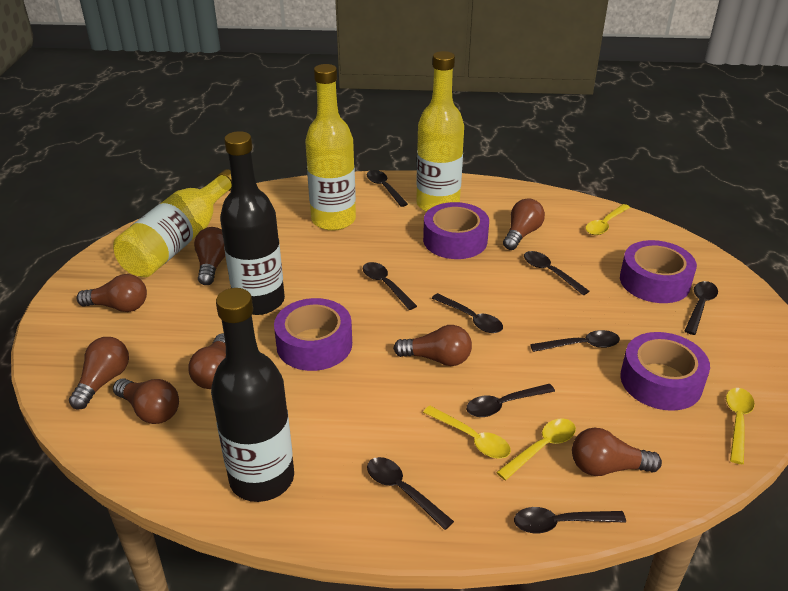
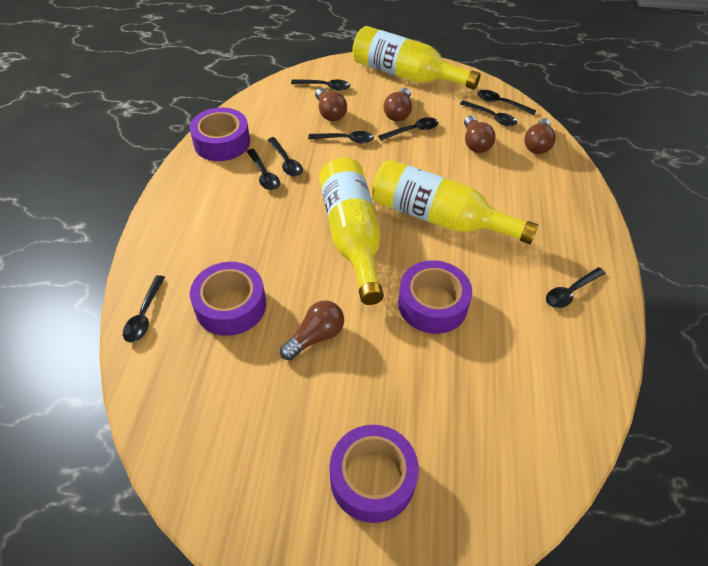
black bottle: 2 -> 0
brown light bulb: 8 -> 5
yellow spoon: 4 -> 0

